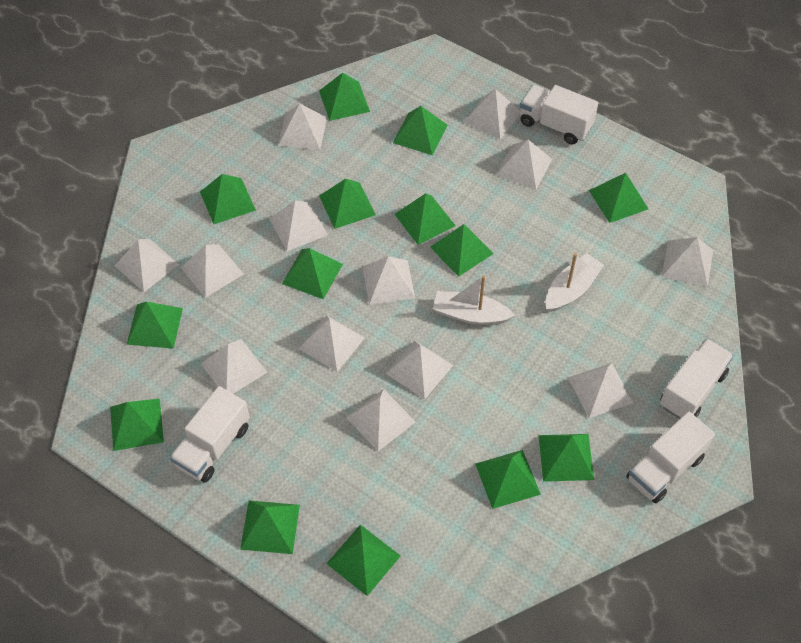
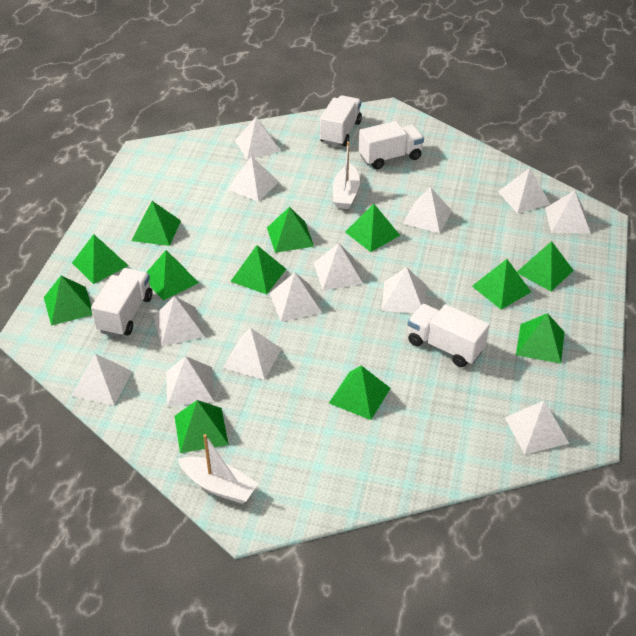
green pyramid: 14 -> 12

